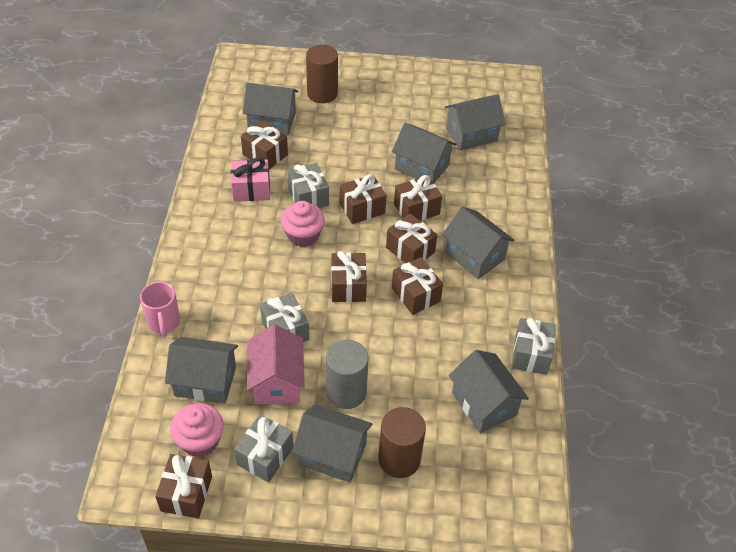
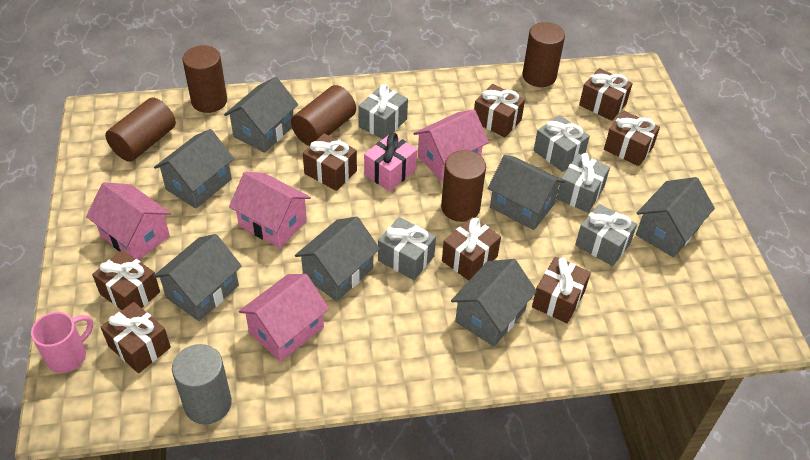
brown cylinder: 2 -> 5
brown gift: 7 -> 8
grey gift: 4 -> 5
pink cupcake: 2 -> 0
pink house: 1 -> 4

